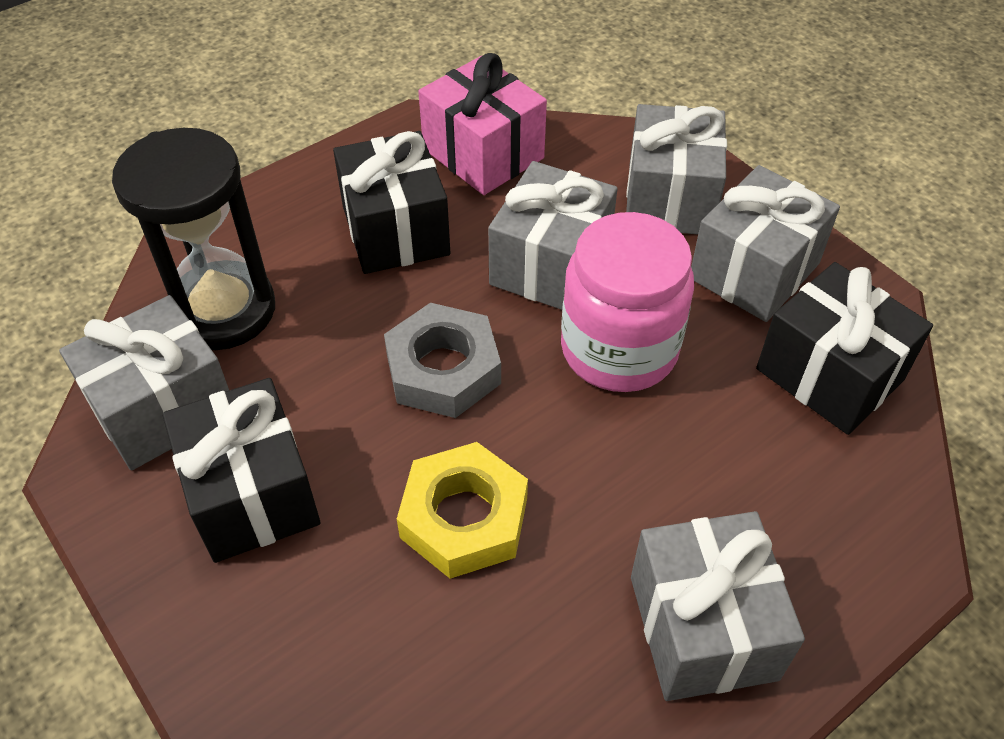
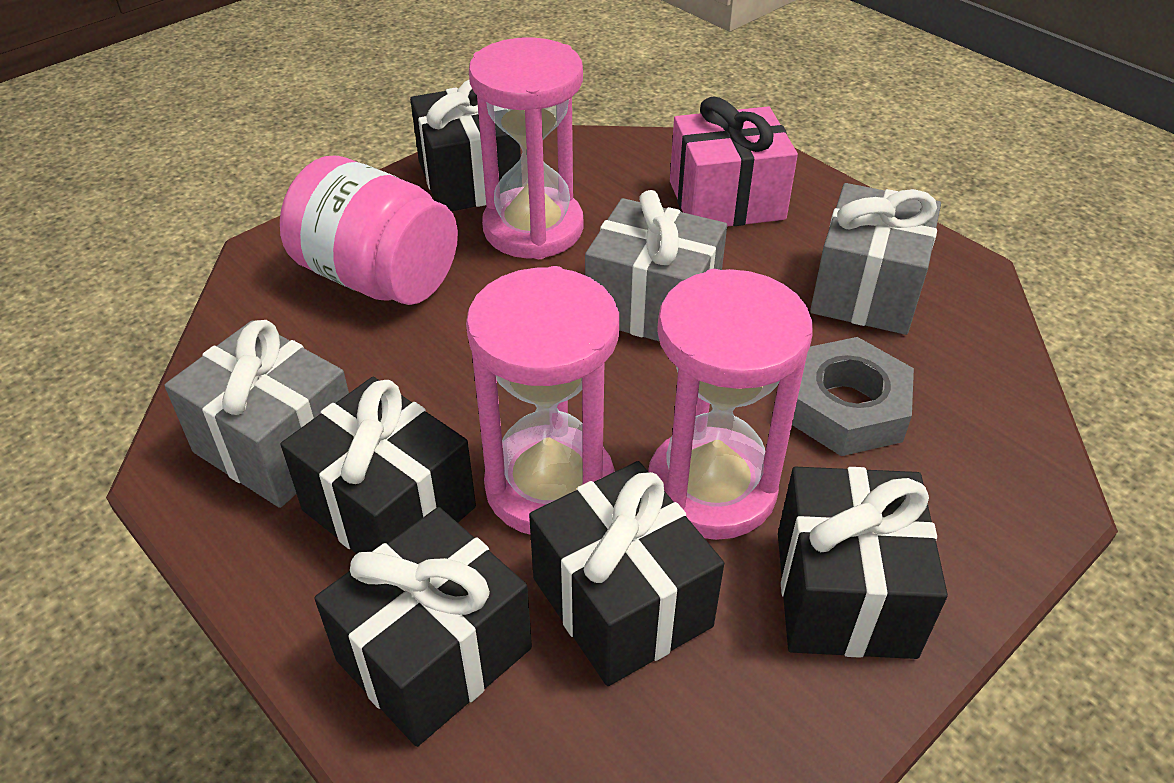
black gift: 3 -> 5
black hourglass: 1 -> 0
grey gift: 5 -> 3
pink hourglass: 0 -> 3
yellow nut: 1 -> 0

